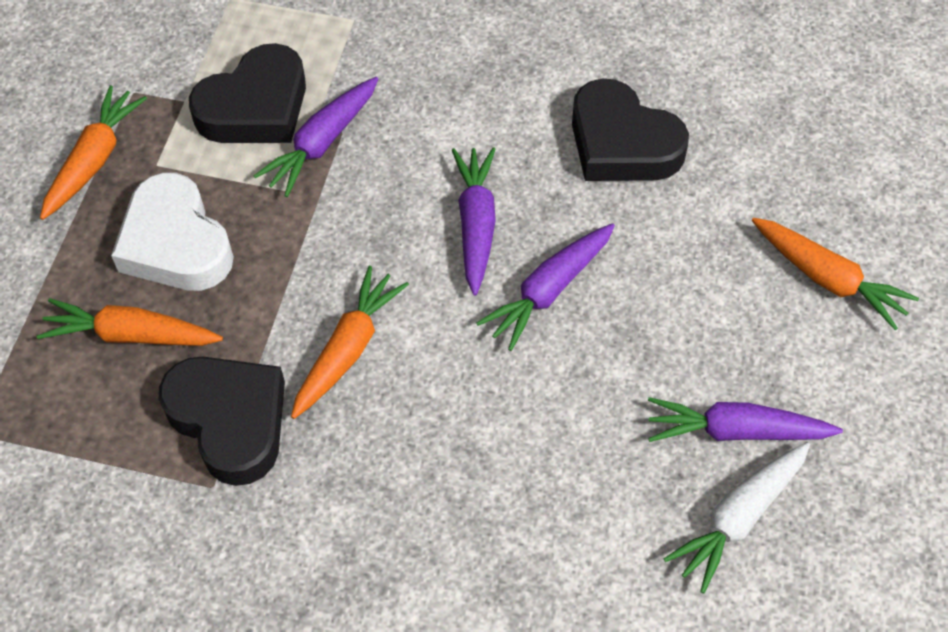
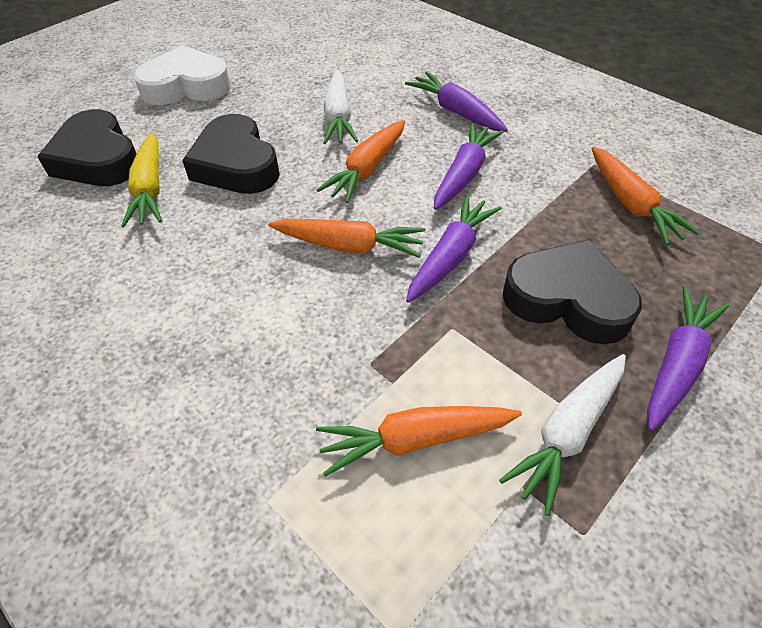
white carrot: 1 -> 2
yellow carrot: 0 -> 1

